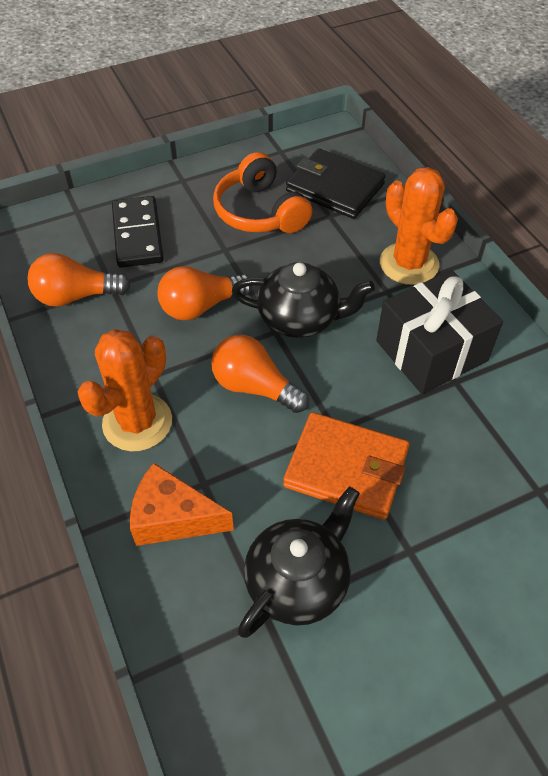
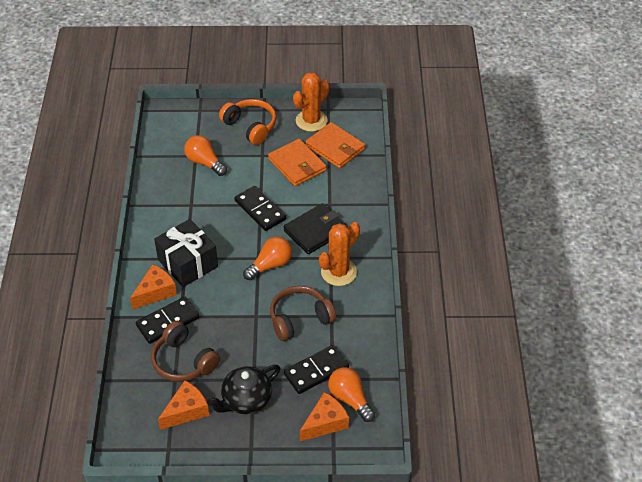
black domino: 1 -> 3
black teapot: 2 -> 1
brown headphones: 0 -> 2
orange cheese: 1 -> 3
orange wallet: 1 -> 2

